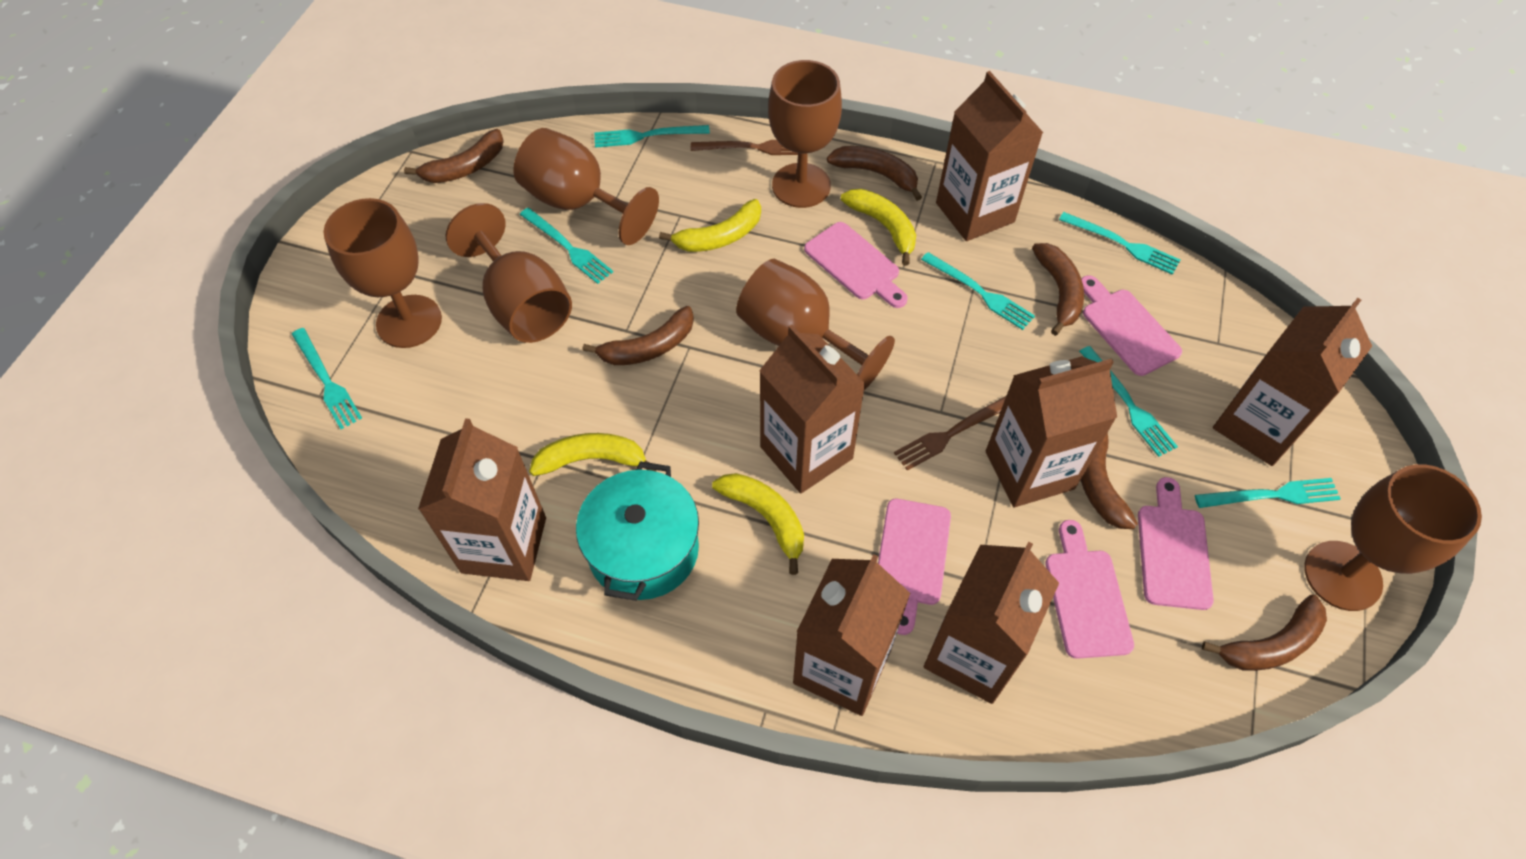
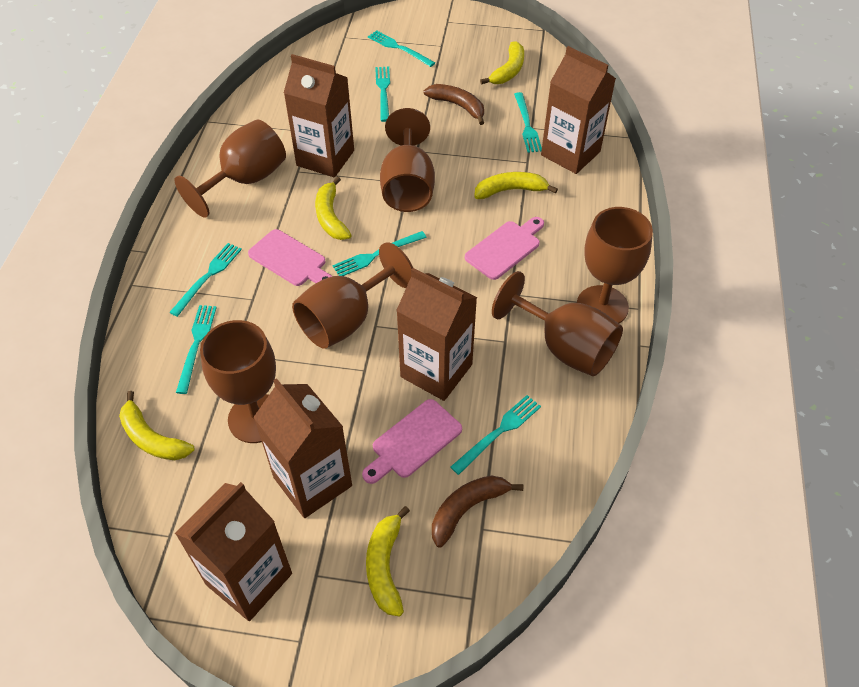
brown banana: 6 -> 2
brown carton: 7 -> 5
brown fork: 2 -> 0
pink cutting board: 5 -> 3
turquoise pot: 1 -> 0
yellow banana: 4 -> 5

